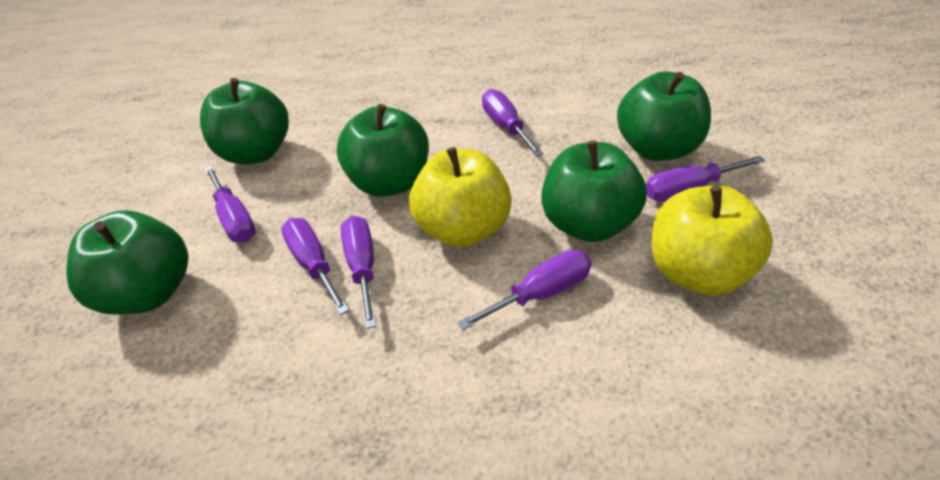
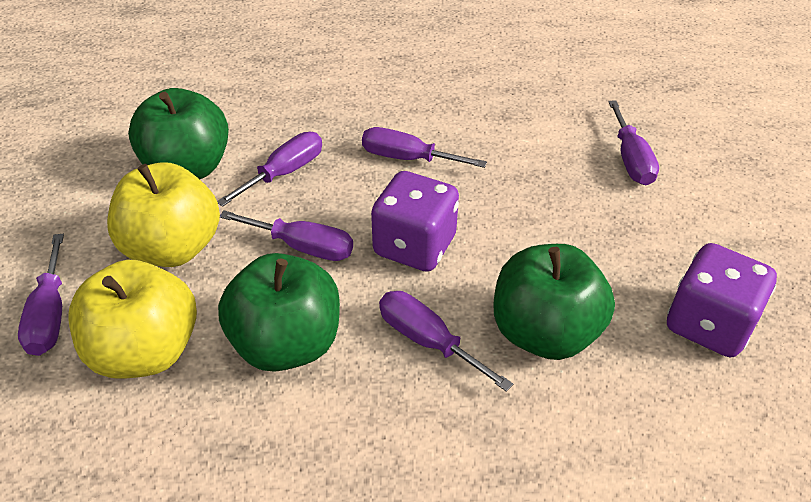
green apple: 5 -> 3
purple dice: 0 -> 2

